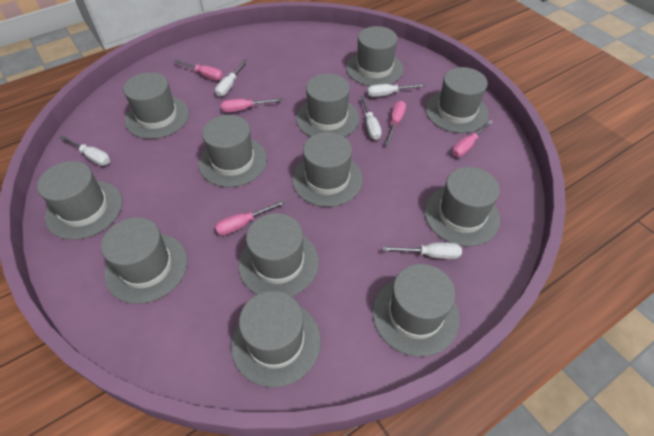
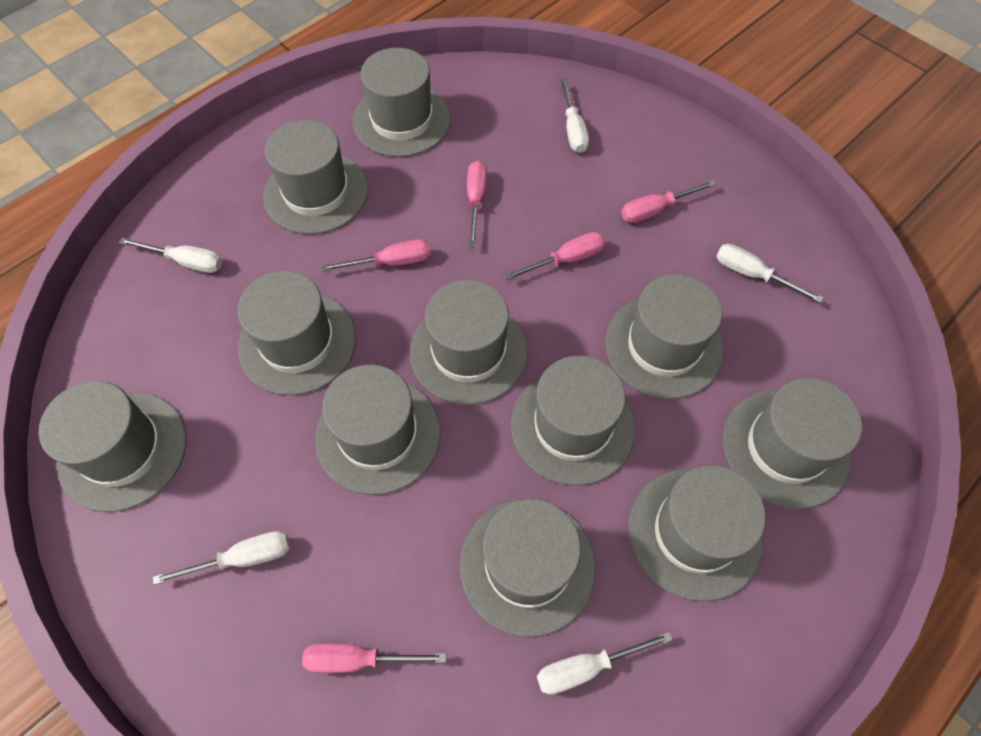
grey hat: 12 -> 11

